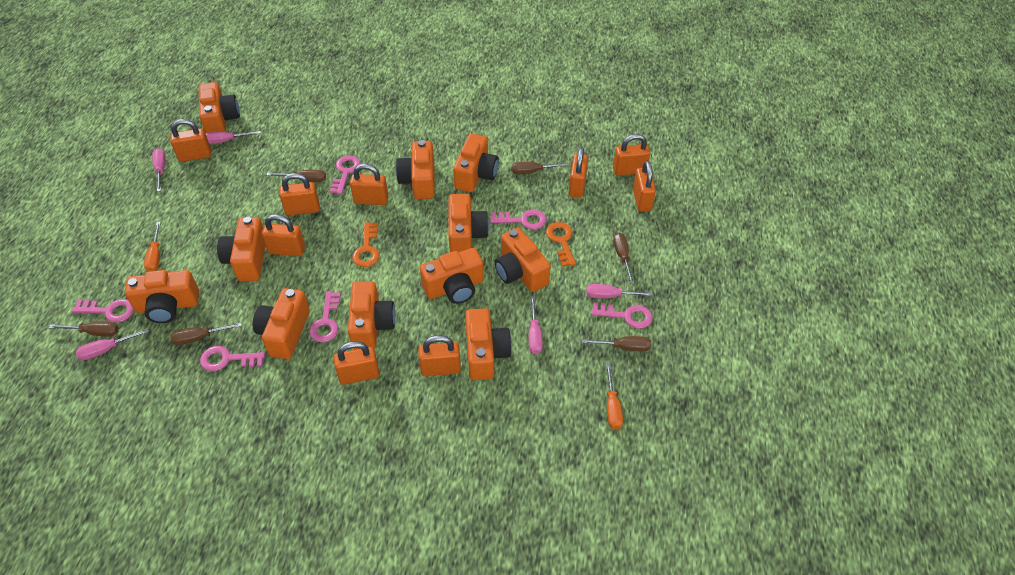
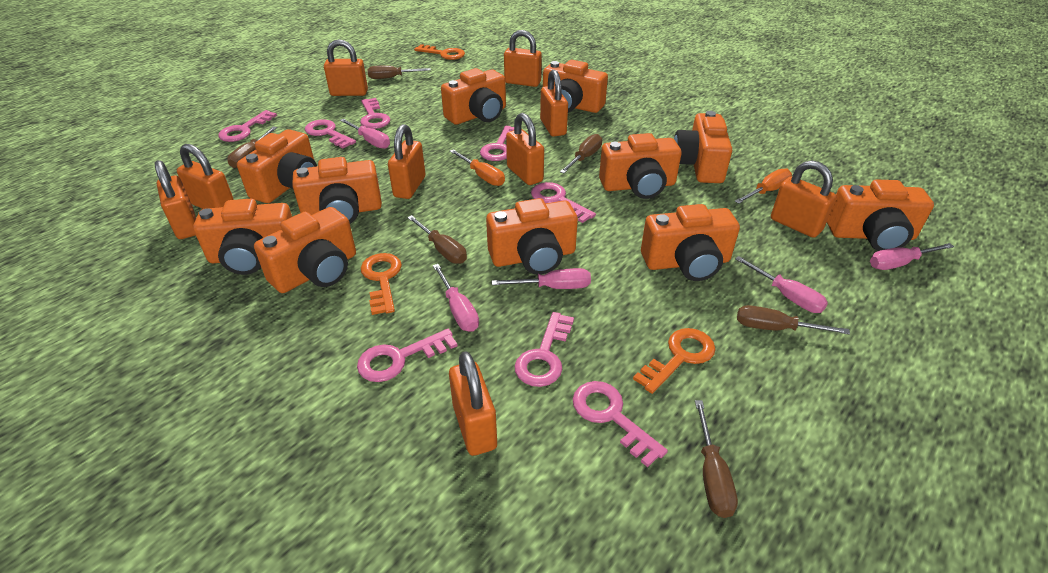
orange key: 2 -> 3
pink key: 6 -> 8

